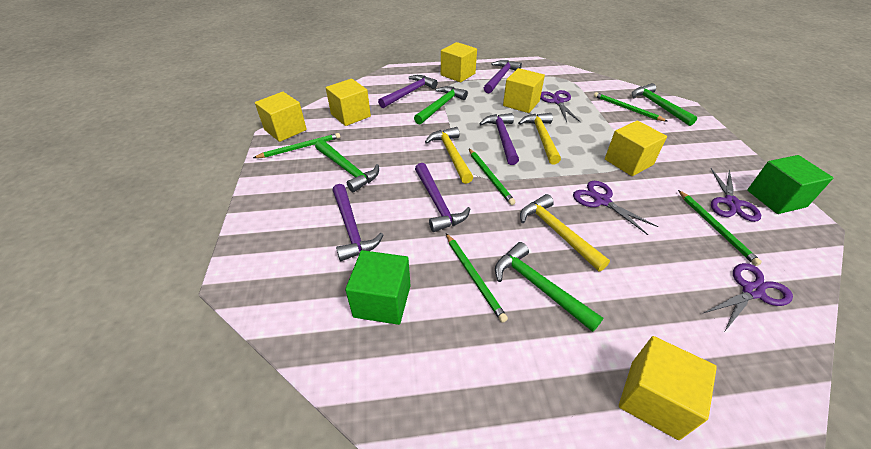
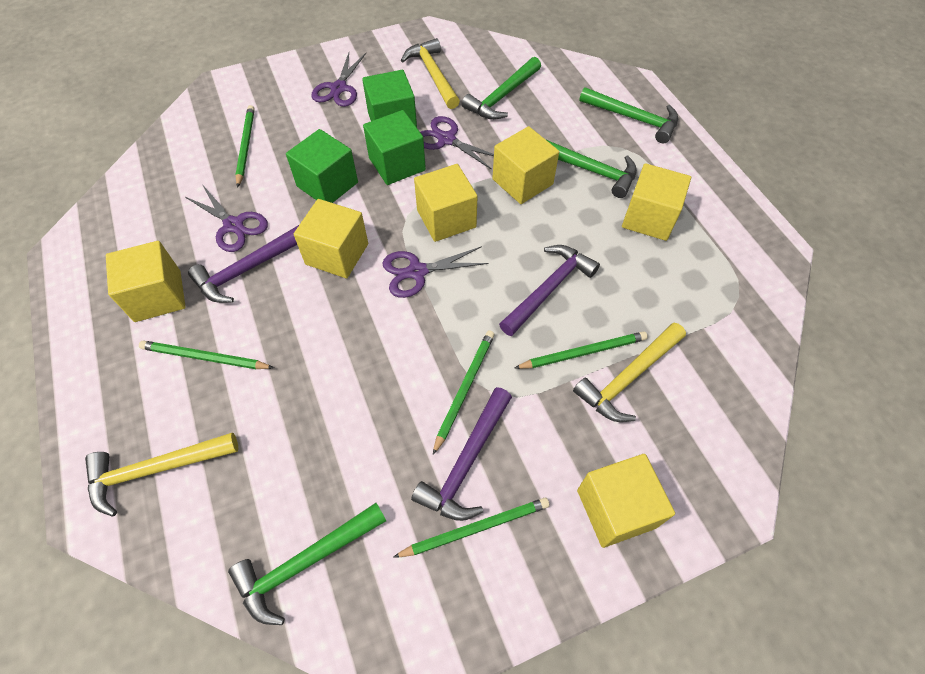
green cube: 2 -> 3
purple hammer: 5 -> 3

